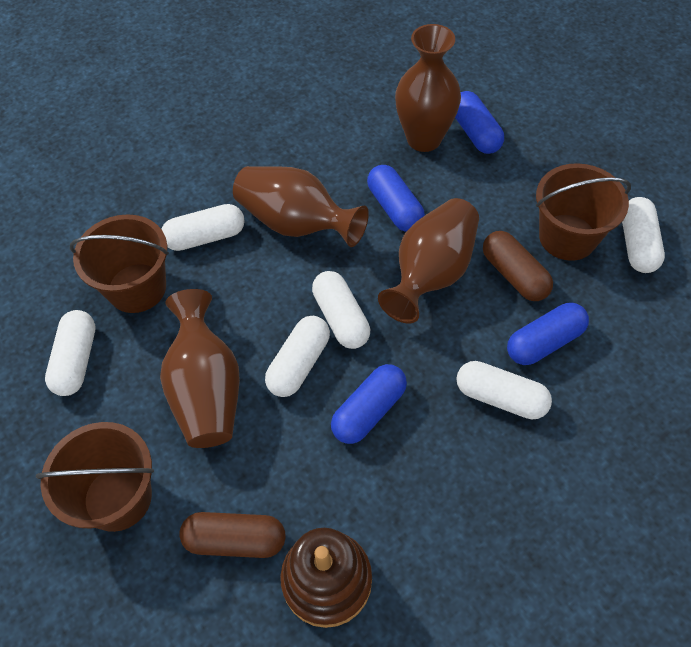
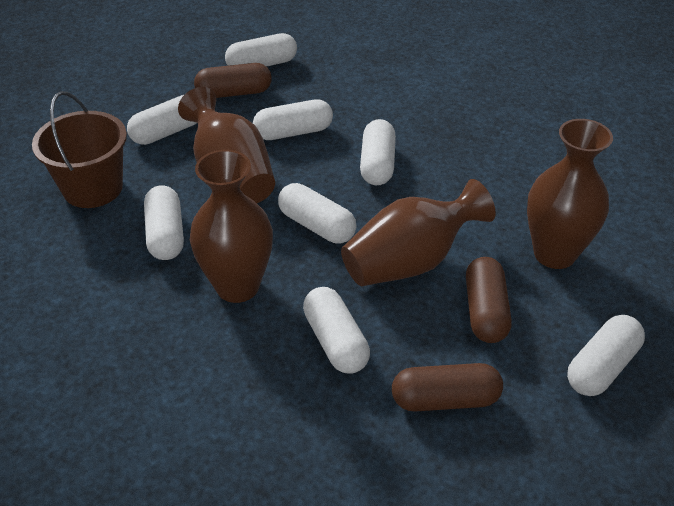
blue capsule: 4 -> 0
brown bucket: 3 -> 1
brown capsule: 2 -> 3
brown stacking toy: 1 -> 0
white capsule: 6 -> 8

